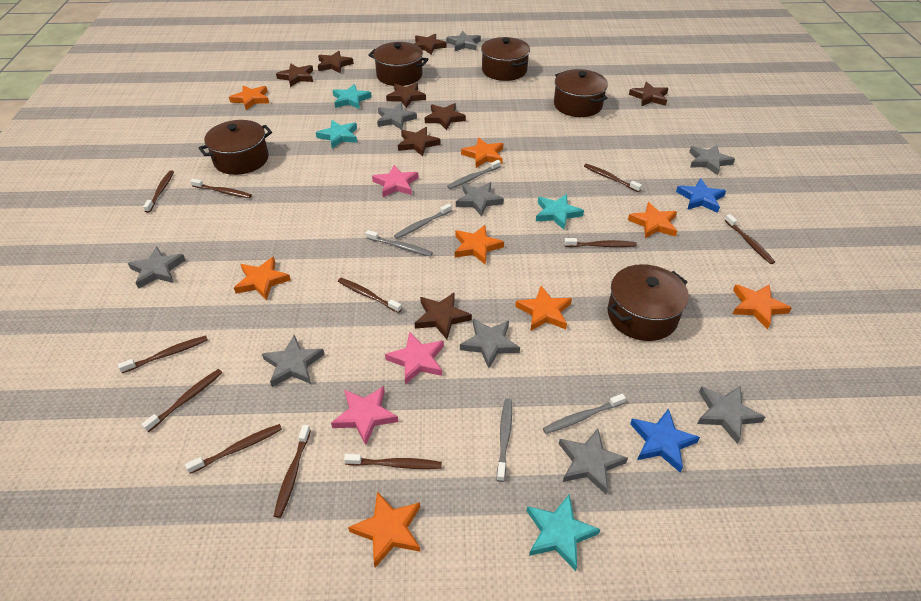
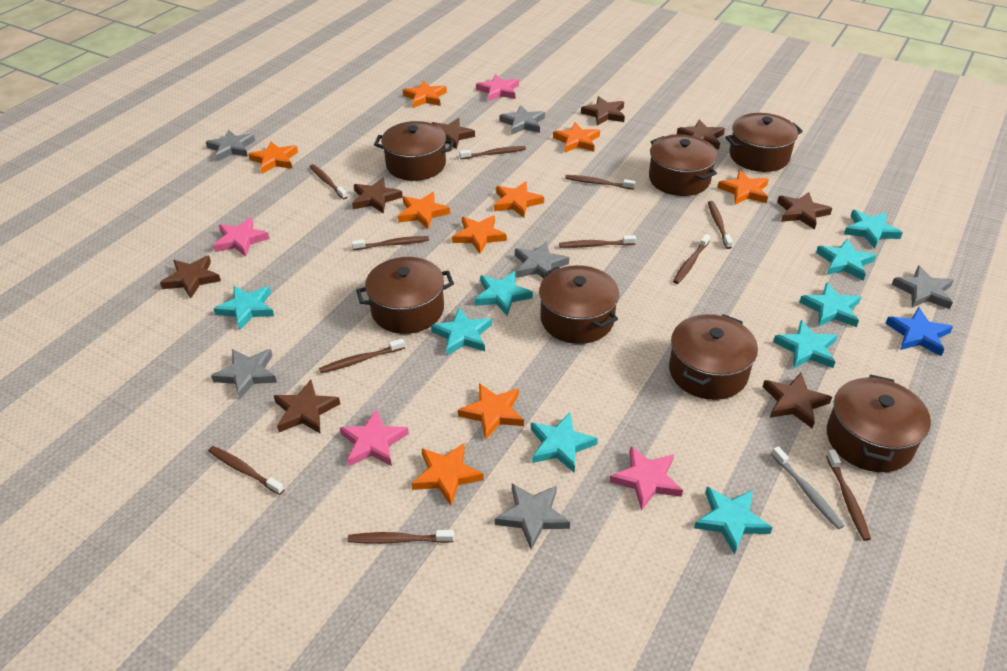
blue star: 2 -> 1
brown pot: 5 -> 7
grey star: 9 -> 6
grey toothbrush: 5 -> 1
orange star: 8 -> 9
pink star: 3 -> 4
turquoise star: 4 -> 9

